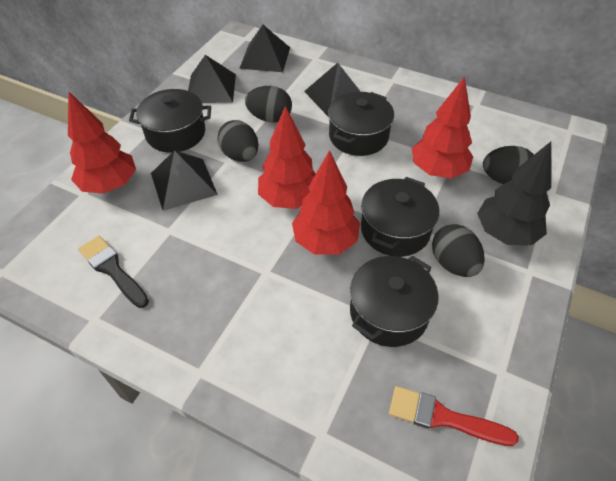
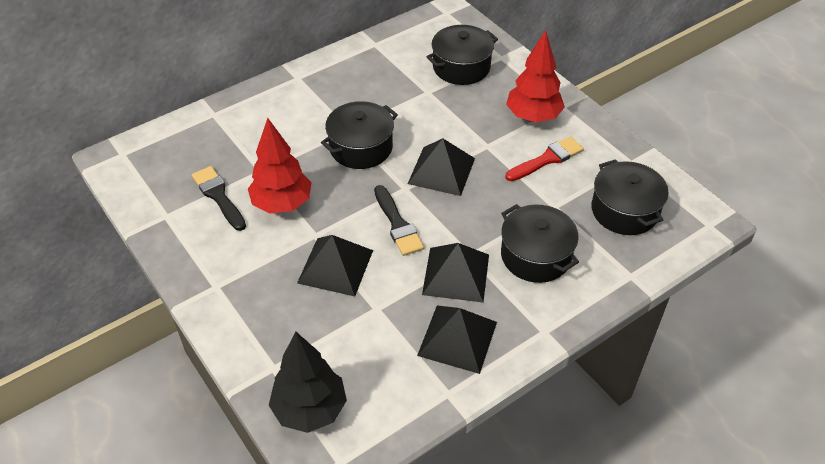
black brush: 1 -> 2
black egg: 4 -> 0
red tree: 4 -> 2

